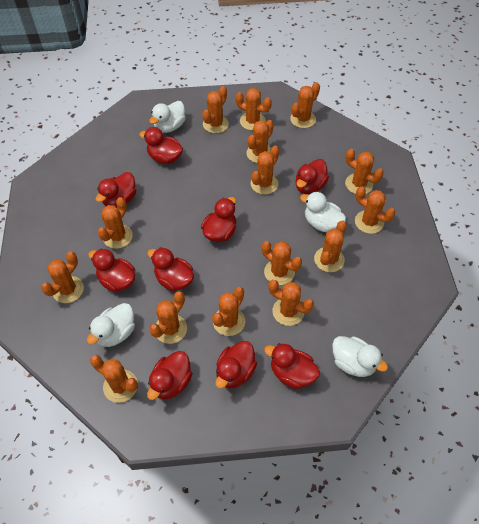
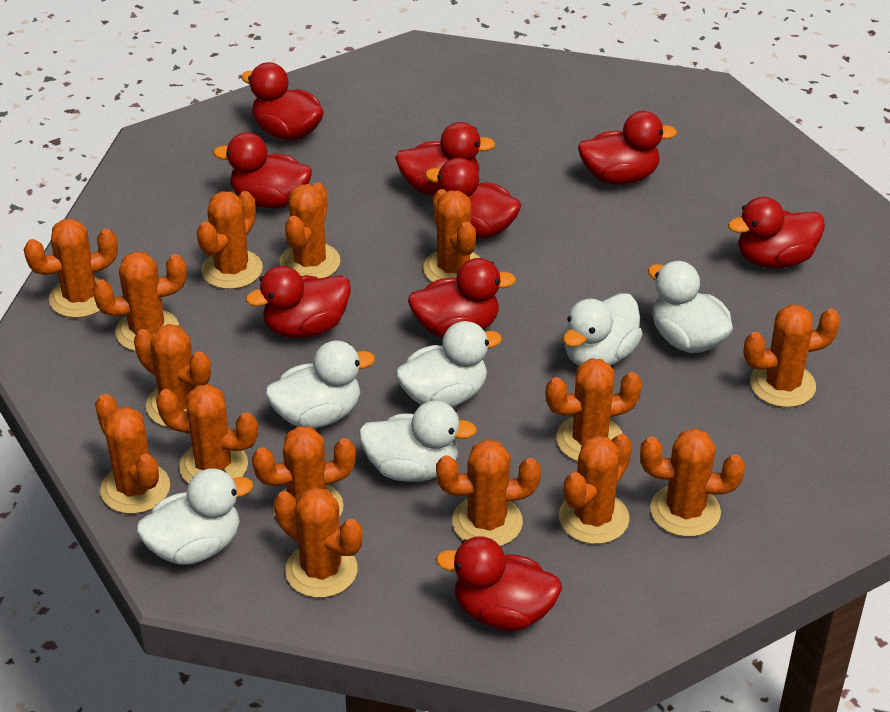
white duck: 4 -> 6

